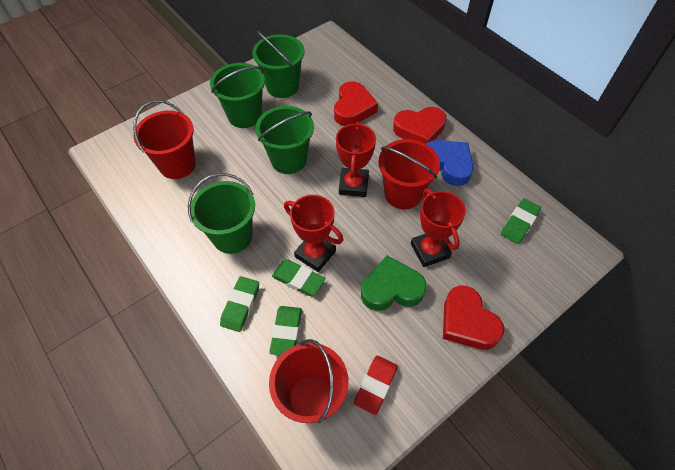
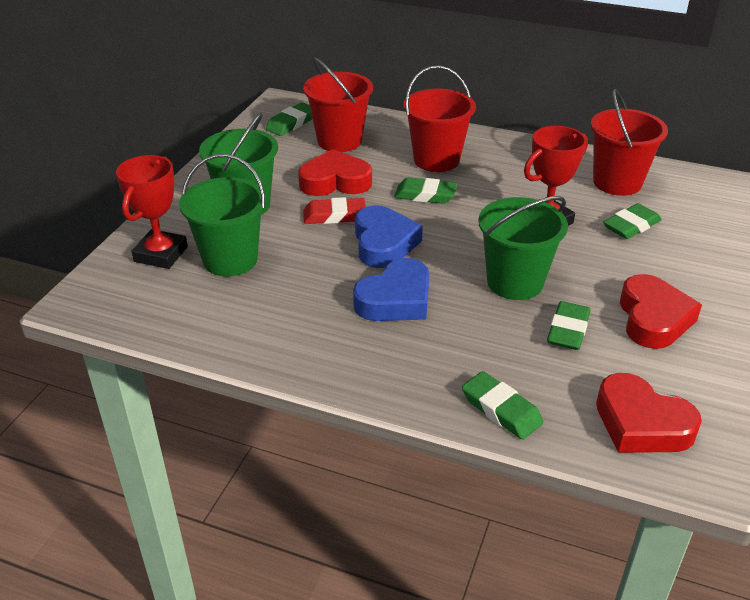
blue heart: 1 -> 2
green bucket: 4 -> 3
green eraser: 4 -> 5
green heart: 1 -> 0
red trophy: 3 -> 2

